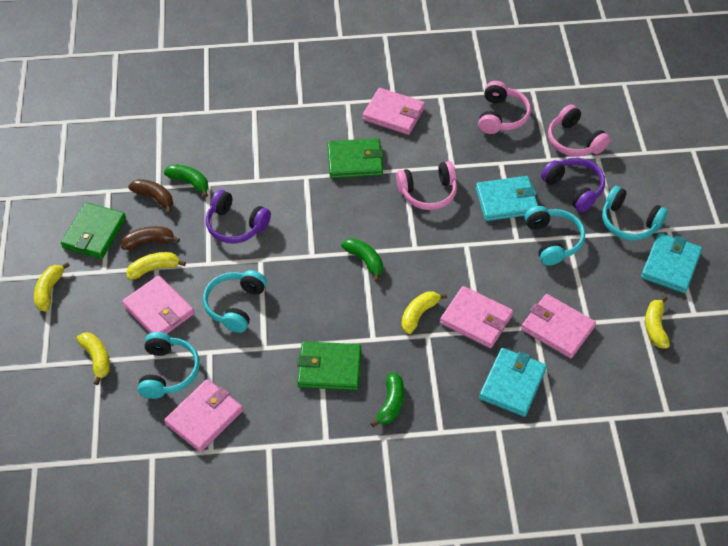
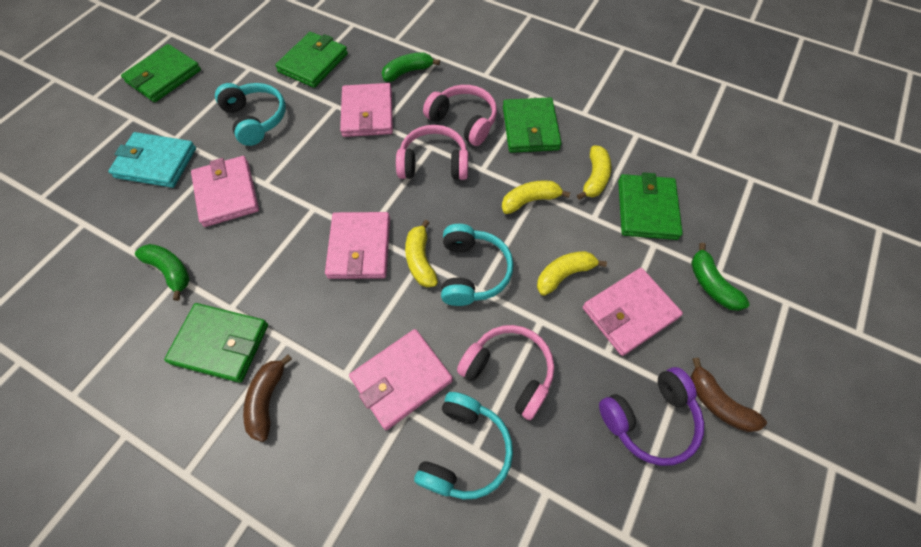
green wallet: 3 -> 5
purple headphones: 2 -> 1
turquoise headphones: 4 -> 3
turquoise wallet: 3 -> 1
yellow banana: 5 -> 4

